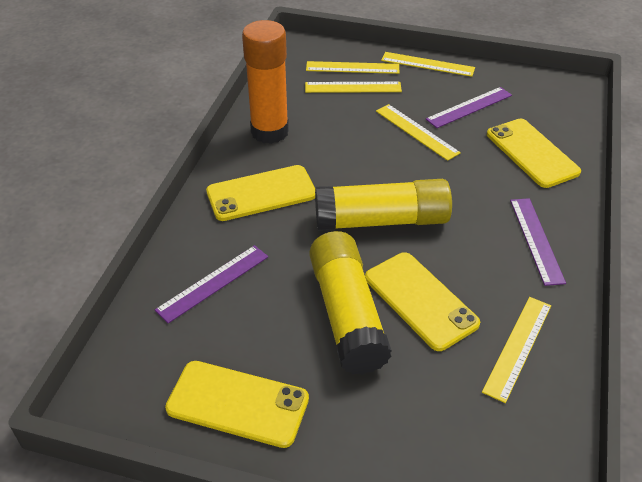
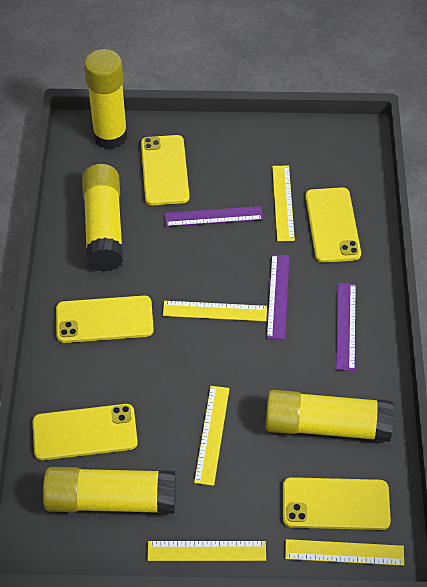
orange glue stick: 1 -> 0
yellow glue stick: 2 -> 4
yellow phone: 4 -> 5

